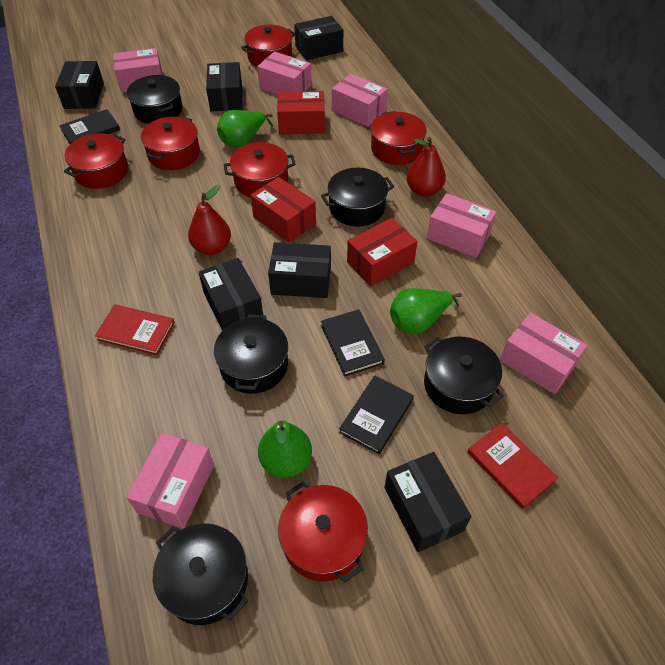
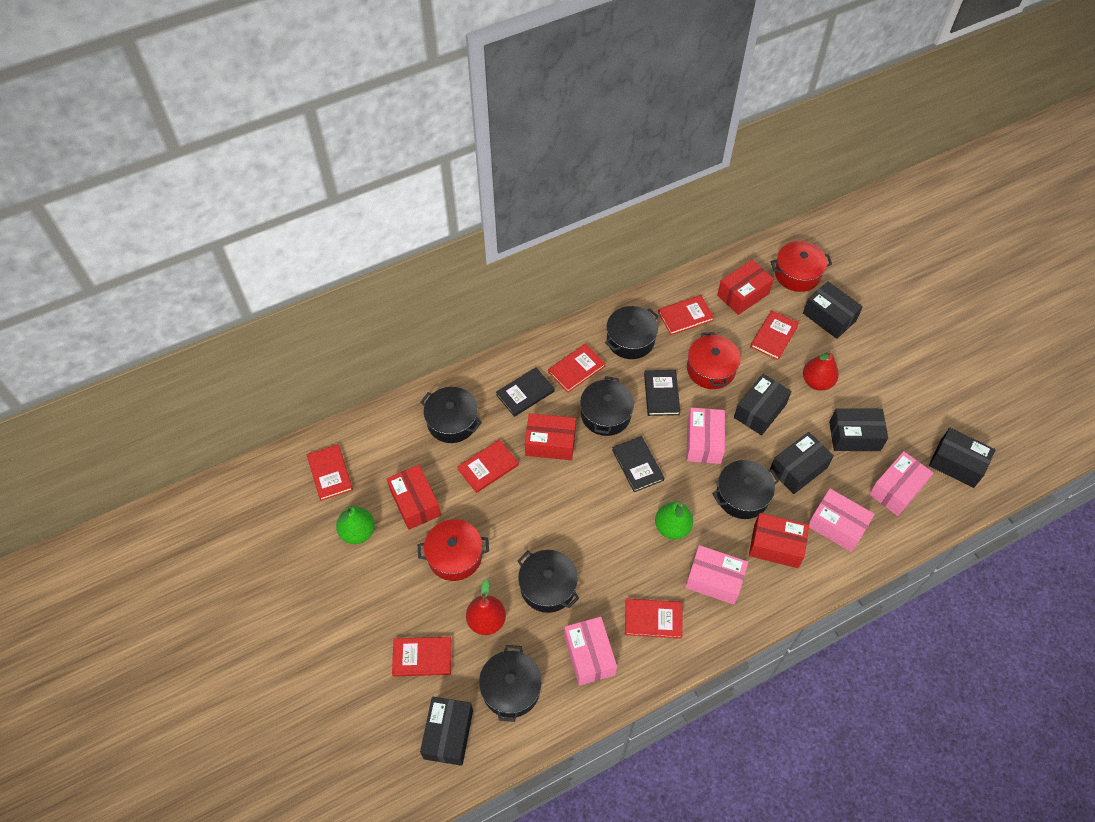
black pot: 5 -> 6
green pear: 3 -> 2
pink box: 6 -> 5
red book: 2 -> 7
red box: 3 -> 4
red pot: 6 -> 3

